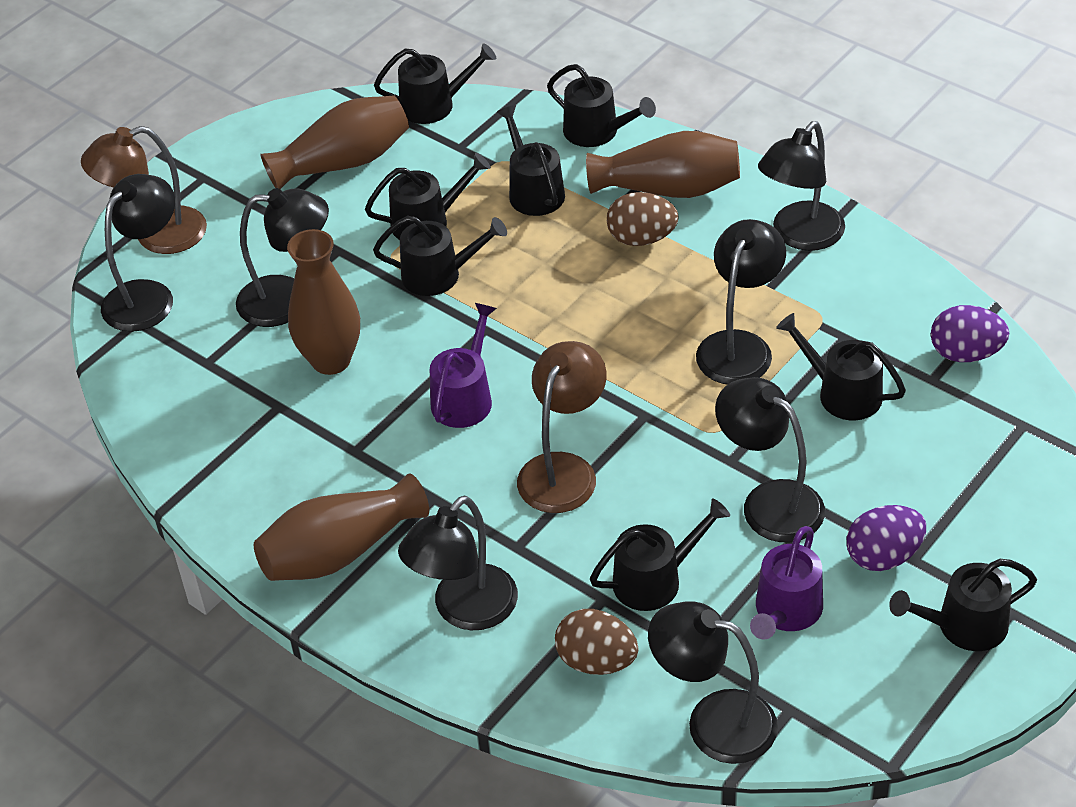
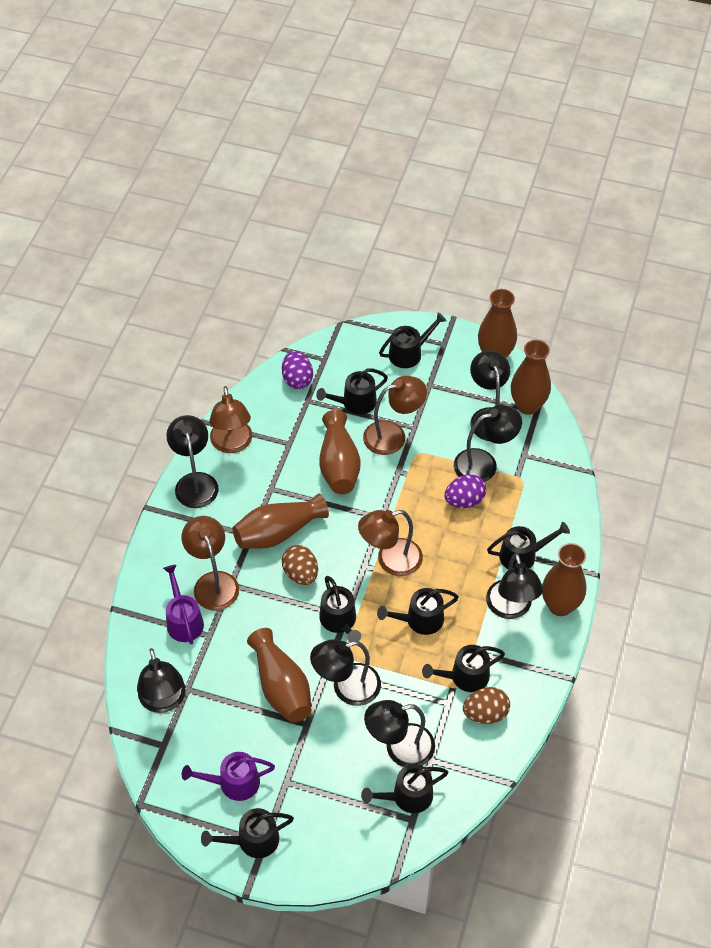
brown lamp: 2 -> 4
brown vase: 4 -> 6

